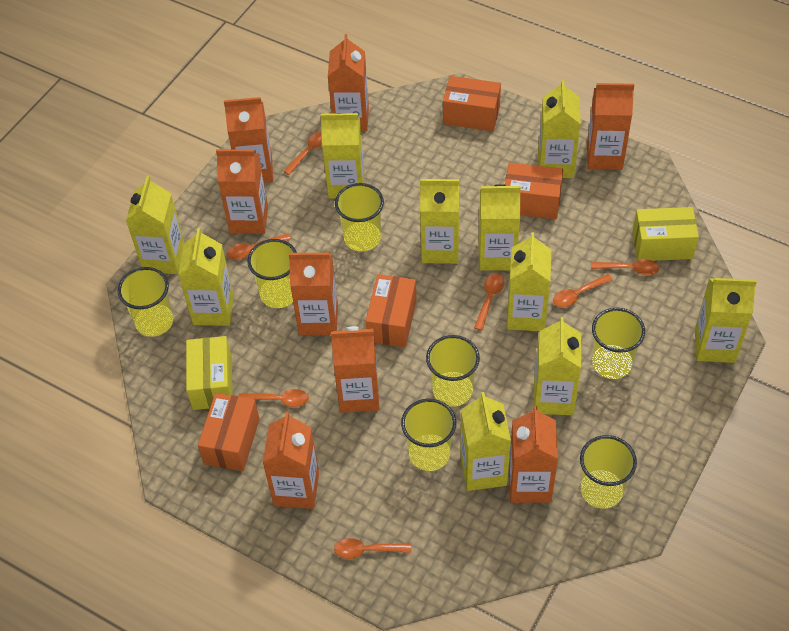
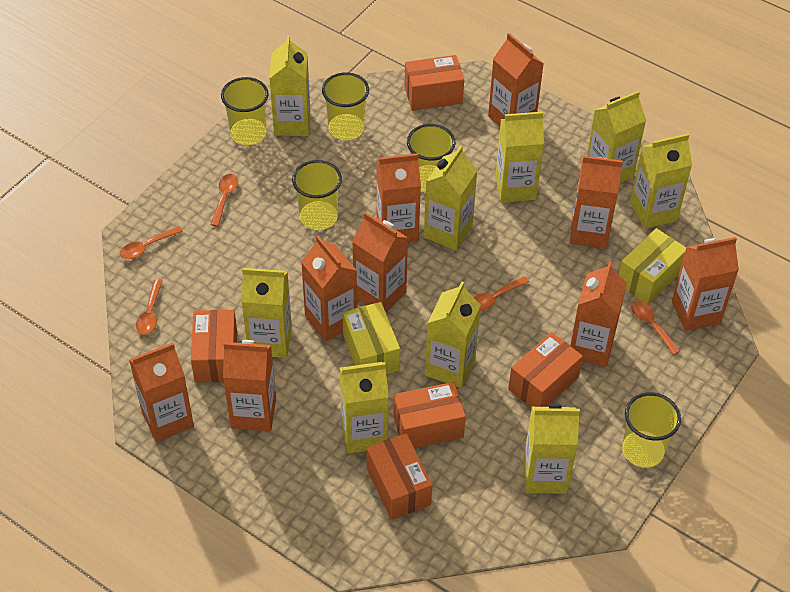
orange box: 4 -> 5
orange carton: 8 -> 9
orange spoon: 7 -> 5
yellow carton: 10 -> 9
yellow cup: 7 -> 5

